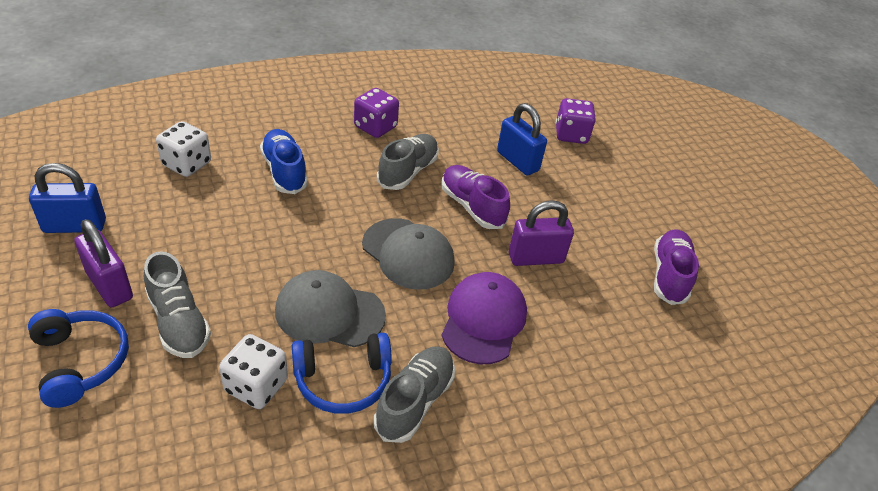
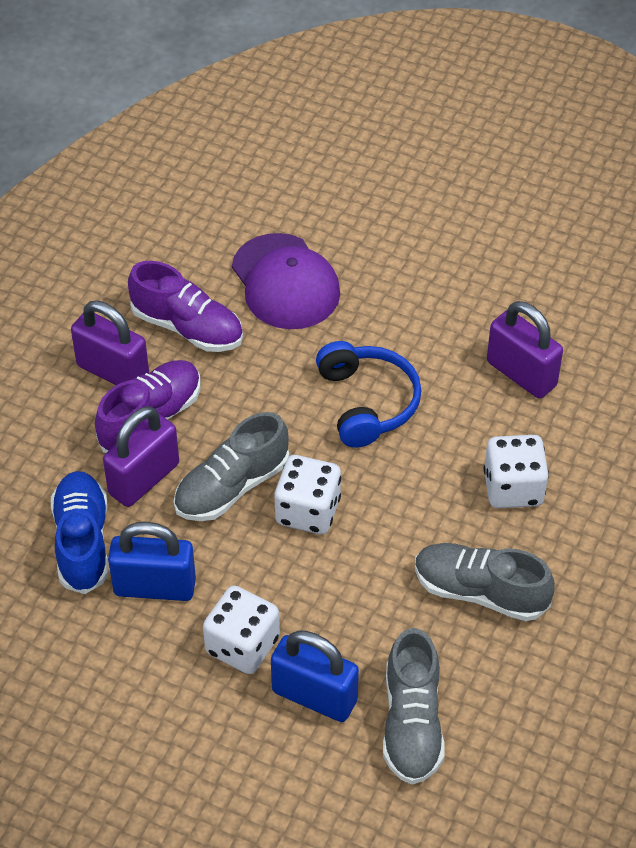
blue headphones: 2 -> 1
grey cap: 2 -> 0
purple dice: 2 -> 0
purple padlock: 2 -> 3
white dice: 2 -> 3

